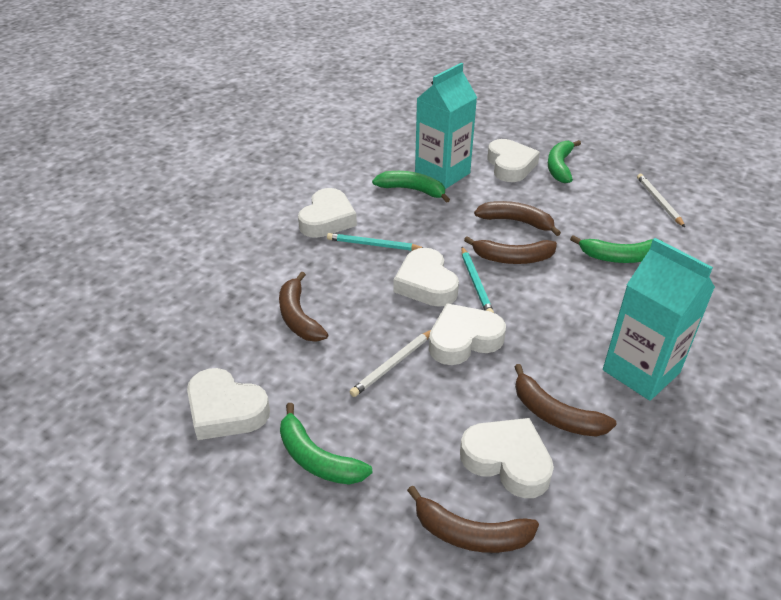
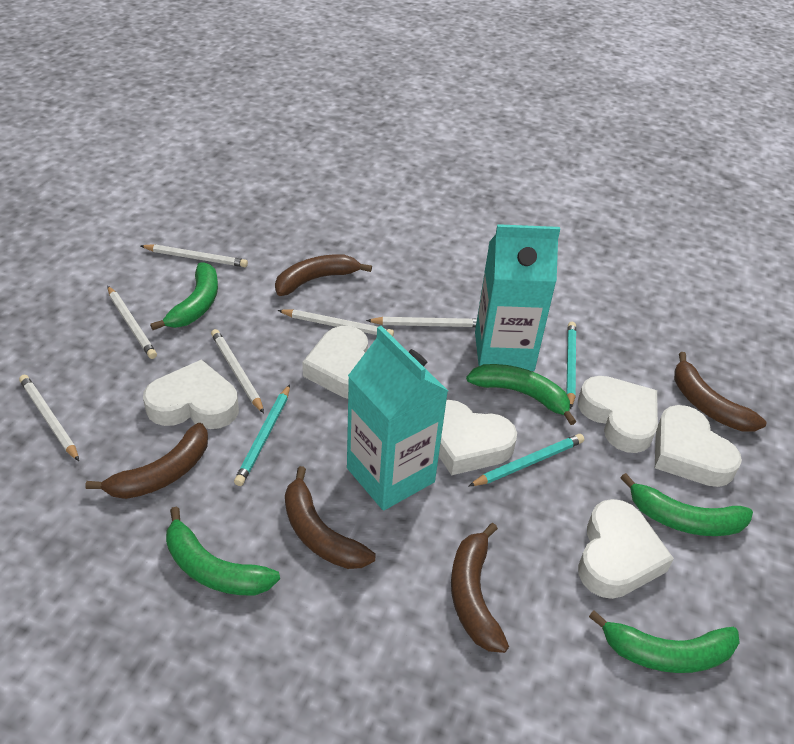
green banana: 4 -> 5
turquoise pencil: 2 -> 3
white pencil: 2 -> 6

